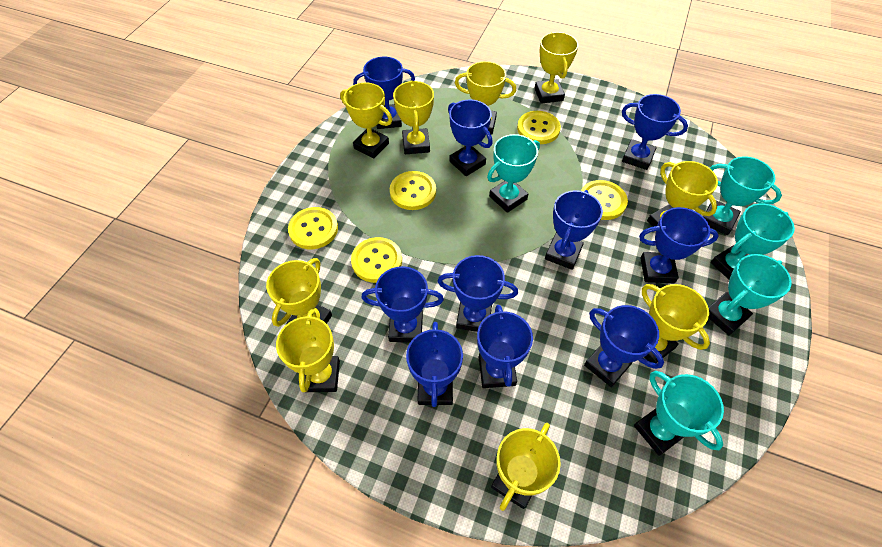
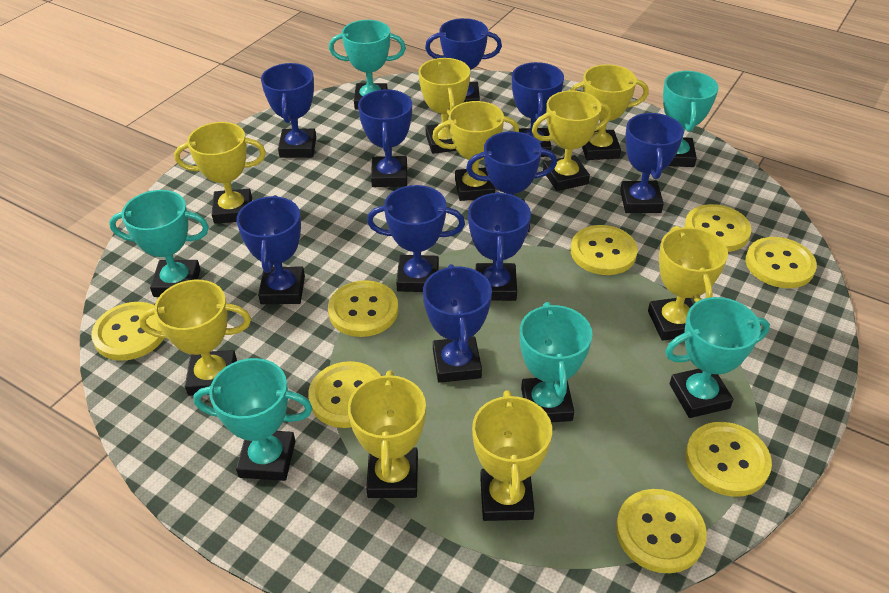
turquoise trophy: 5 -> 6
yellow button: 5 -> 8

